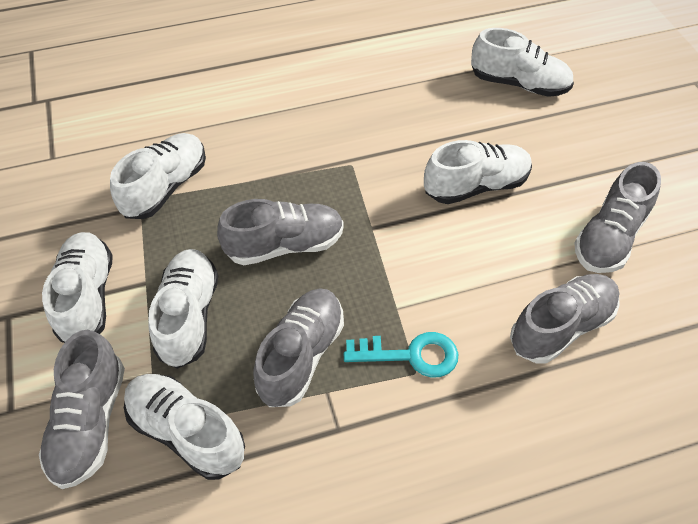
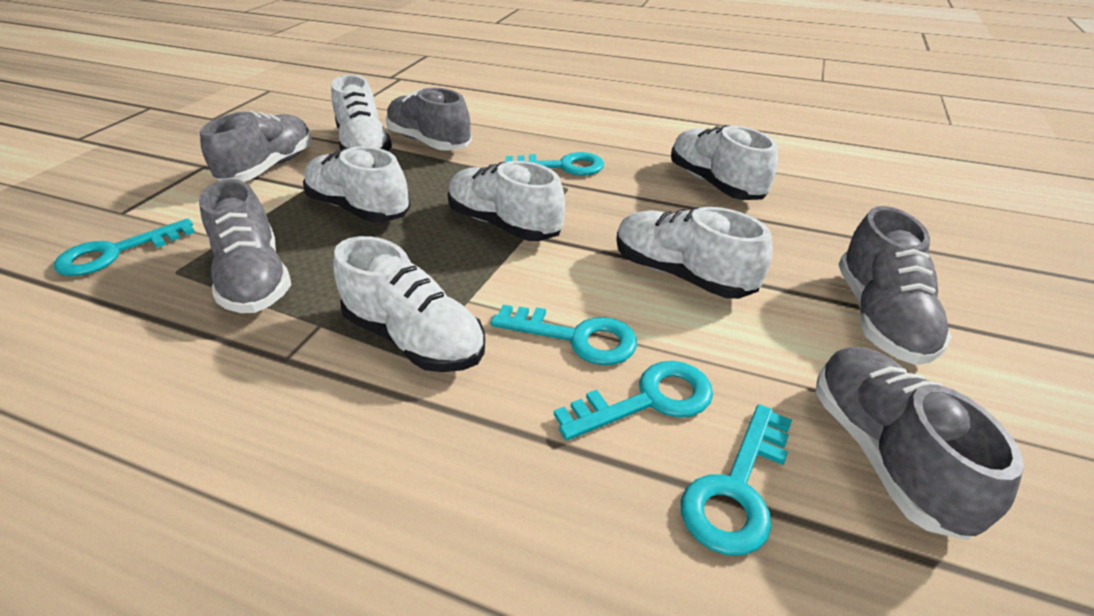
turquoise key: 1 -> 5

